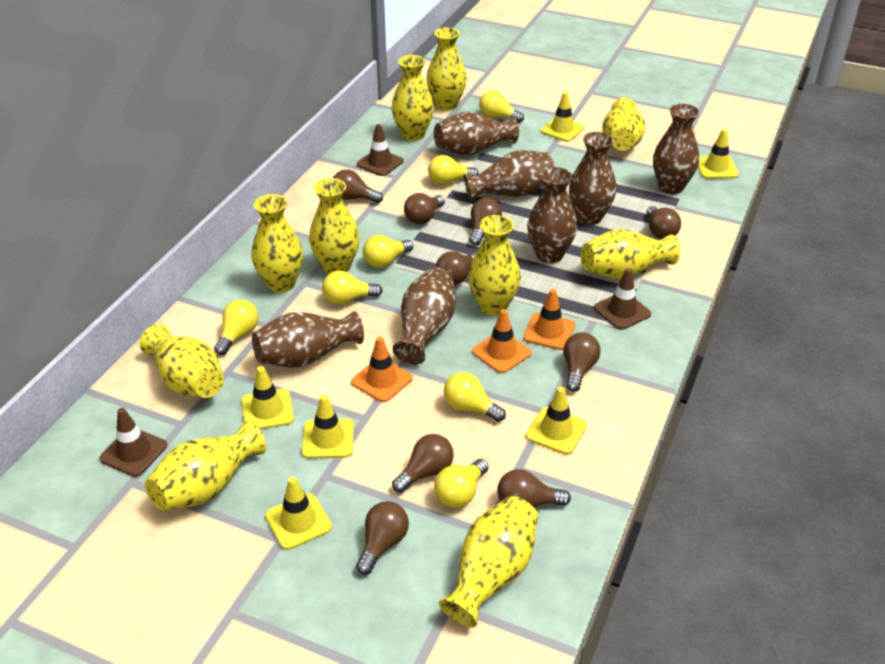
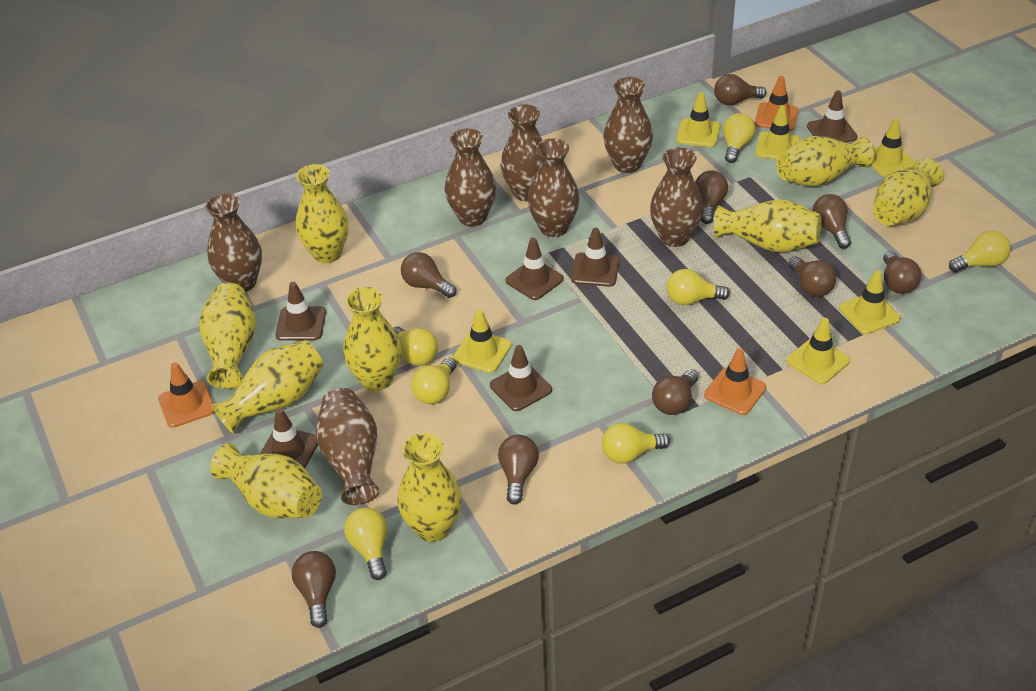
brown traffic cone: 3 -> 6
yellow vase: 10 -> 9

